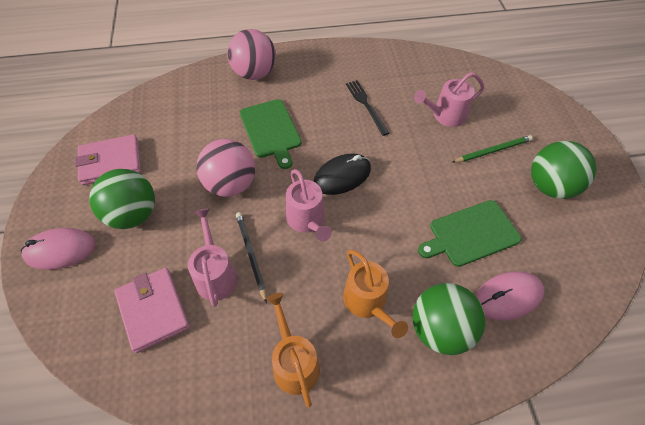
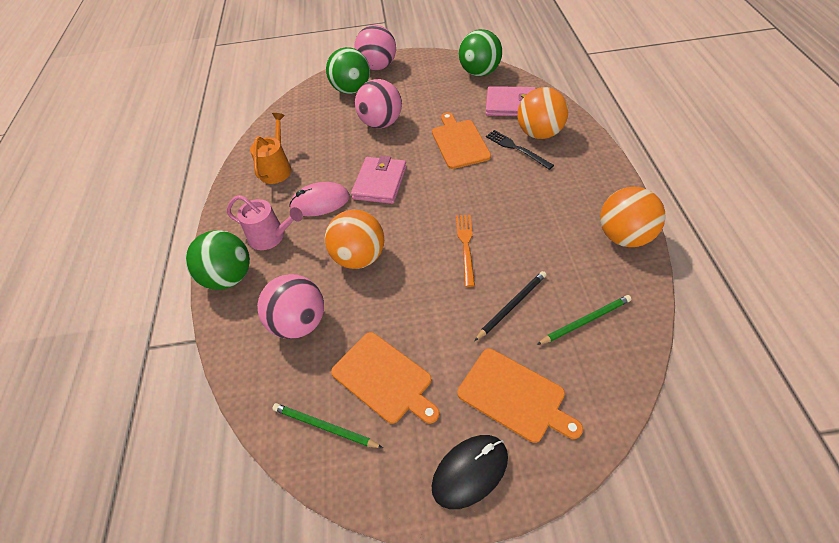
green cutting board: 2 -> 0
green pencil: 1 -> 2
orange ball: 0 -> 3
orange cutting board: 0 -> 3
orange fork: 0 -> 1
orange watering can: 2 -> 1
pink ball: 2 -> 3
pink mouse: 2 -> 1
pink watering can: 3 -> 1

